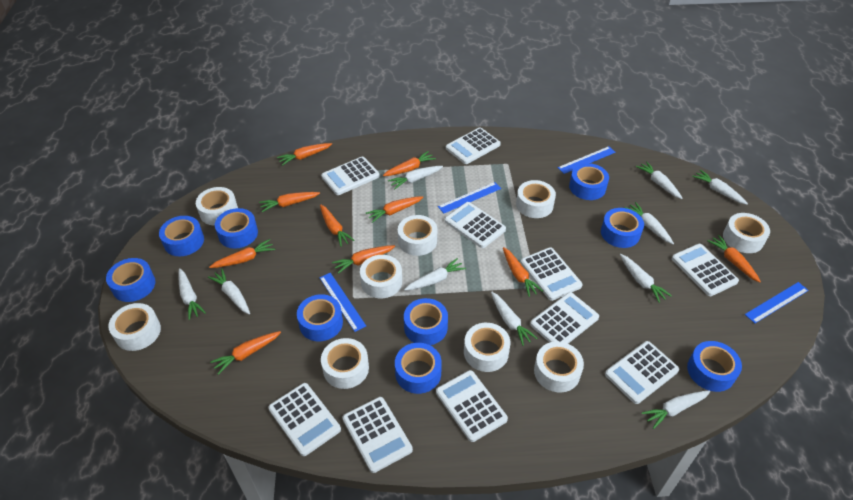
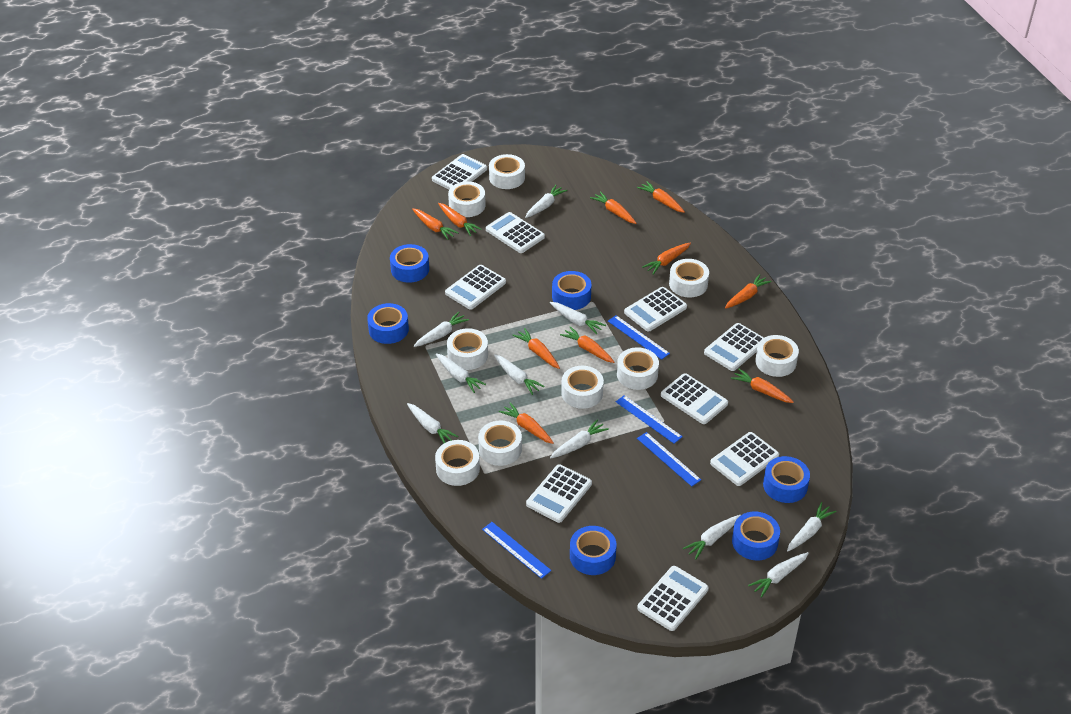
blue tape: 9 -> 6
white calculator: 10 -> 9

